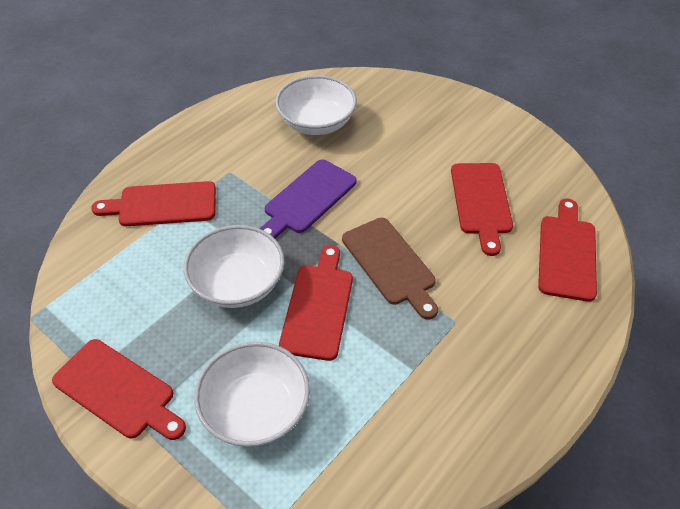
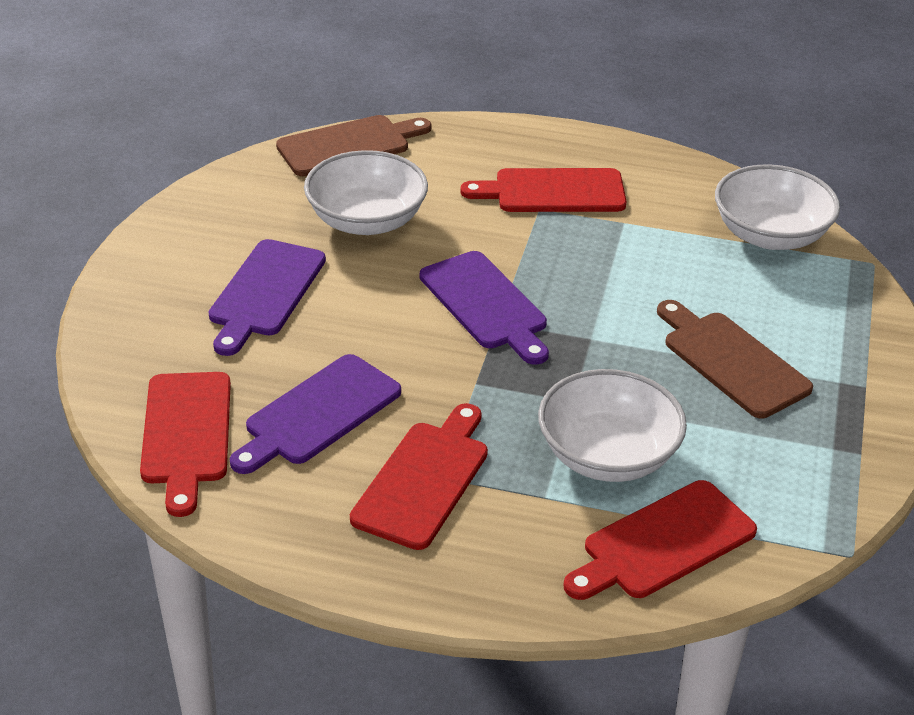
brown cutting board: 1 -> 2
purple cutting board: 1 -> 3
red cutting board: 5 -> 4

